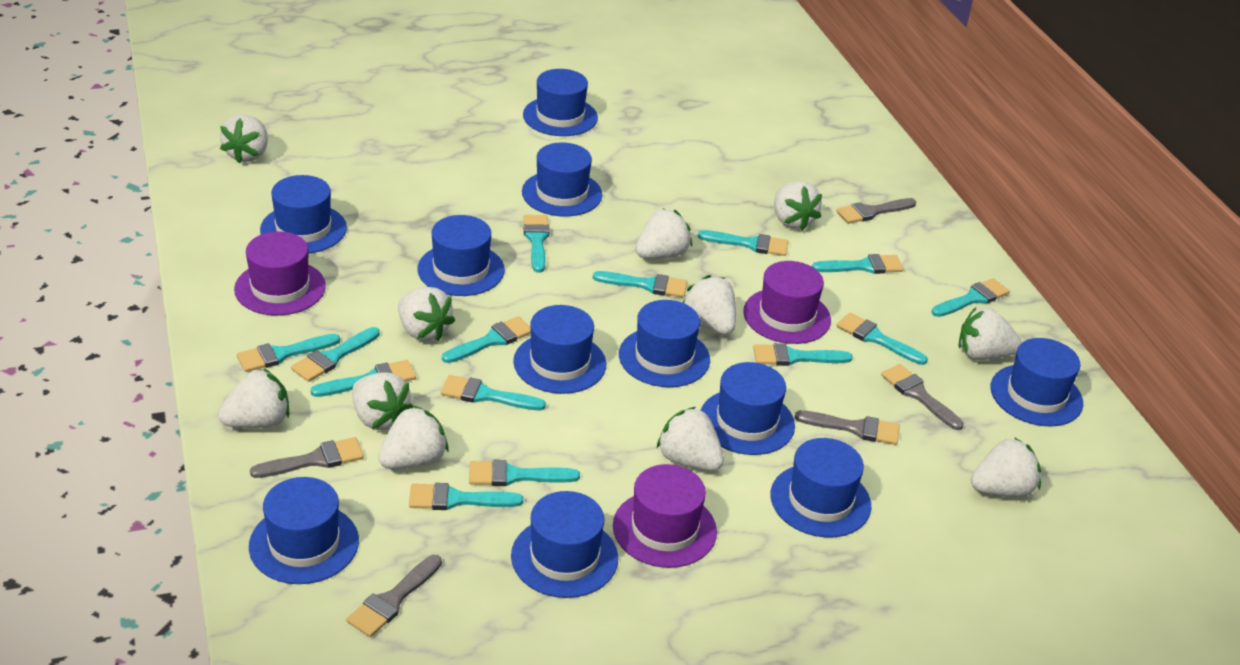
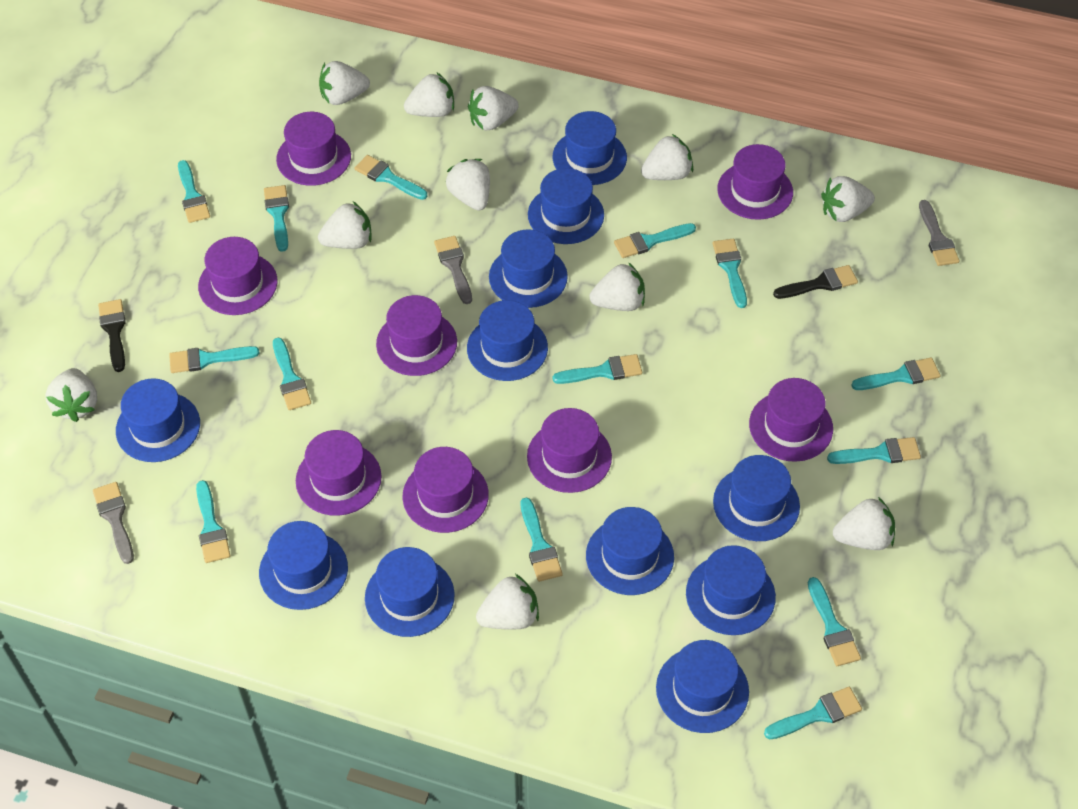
black brush: 0 -> 2
grey brush: 5 -> 3
purple hat: 3 -> 8

